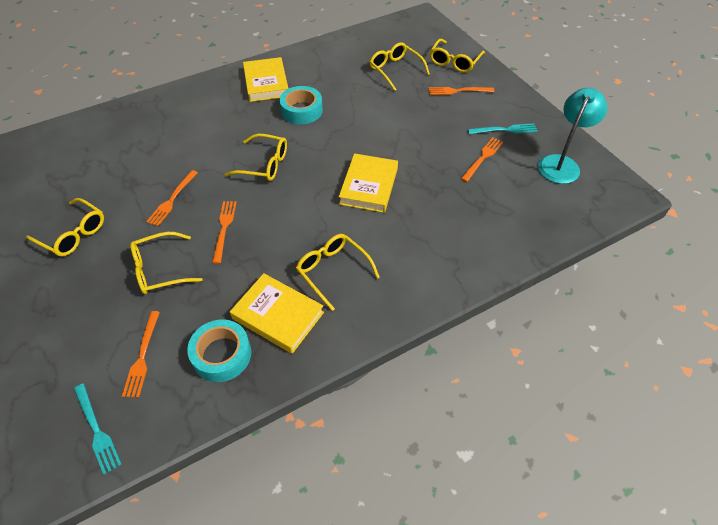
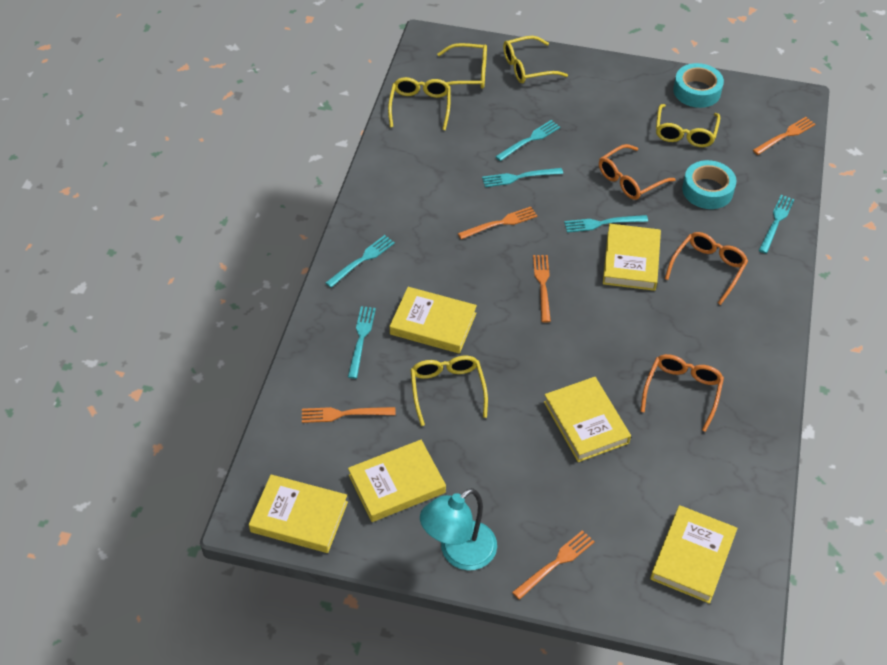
orange glasses: 0 -> 3
turquoise fork: 2 -> 6
yellow book: 3 -> 6
yellow glasses: 6 -> 5

